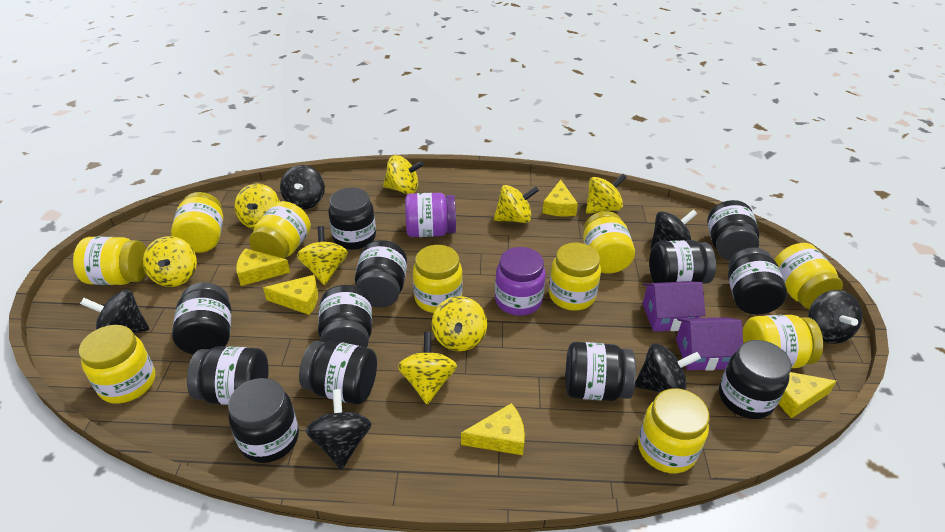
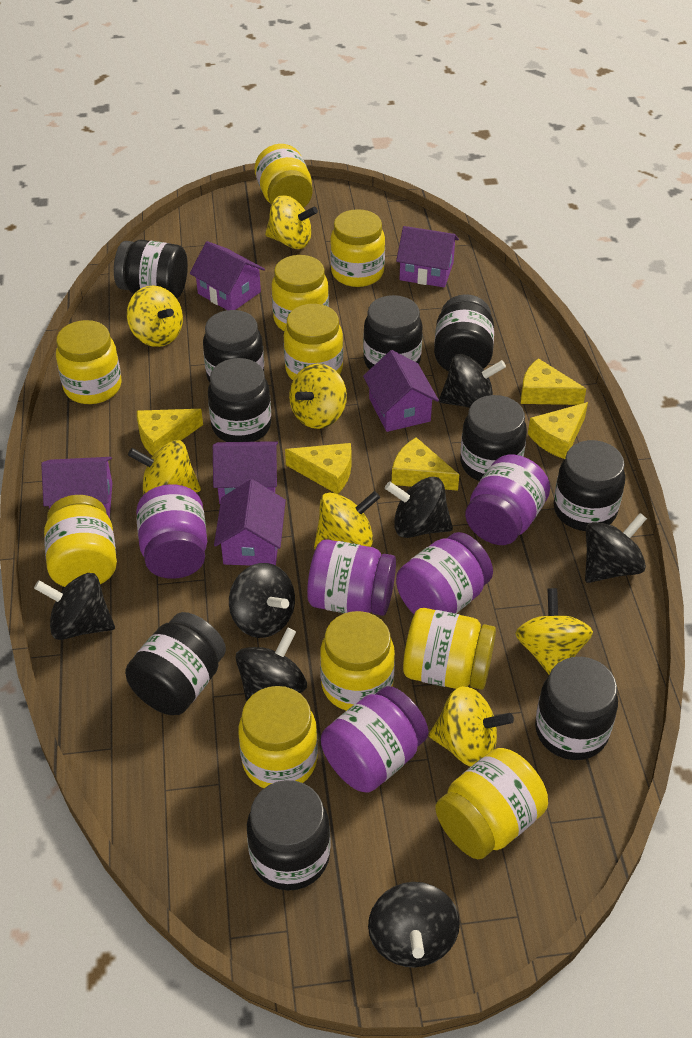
black jar: 12 -> 10
black spinning top: 6 -> 7
purple house: 2 -> 6
purple jar: 2 -> 5
yellow spinning top: 8 -> 7

